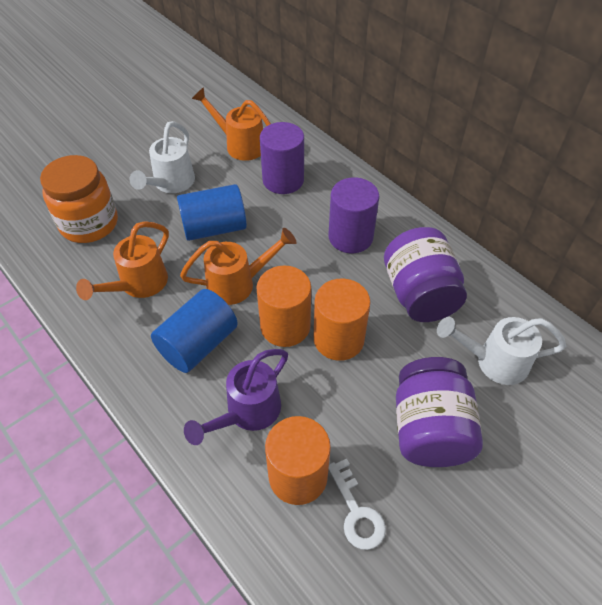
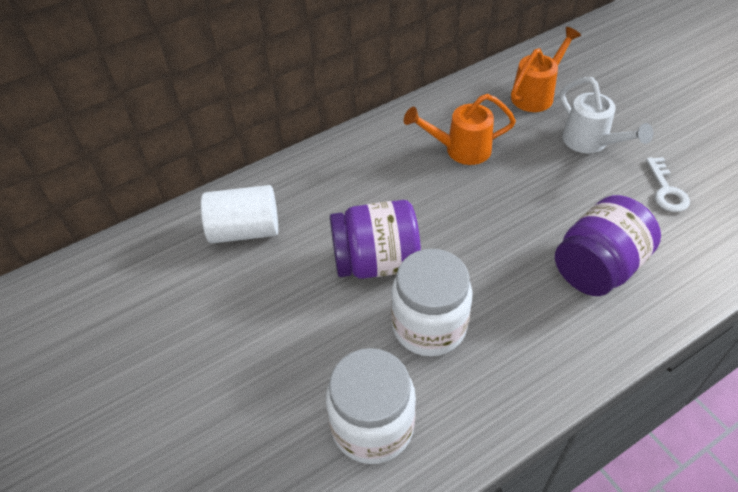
blue cylinder: 2 -> 0
orange cylinder: 3 -> 0
orange jar: 1 -> 0
orange watering can: 3 -> 2
purple cylinder: 2 -> 0
purple watering can: 1 -> 0
white cylinder: 0 -> 1
white jar: 0 -> 2
white watering can: 2 -> 1

